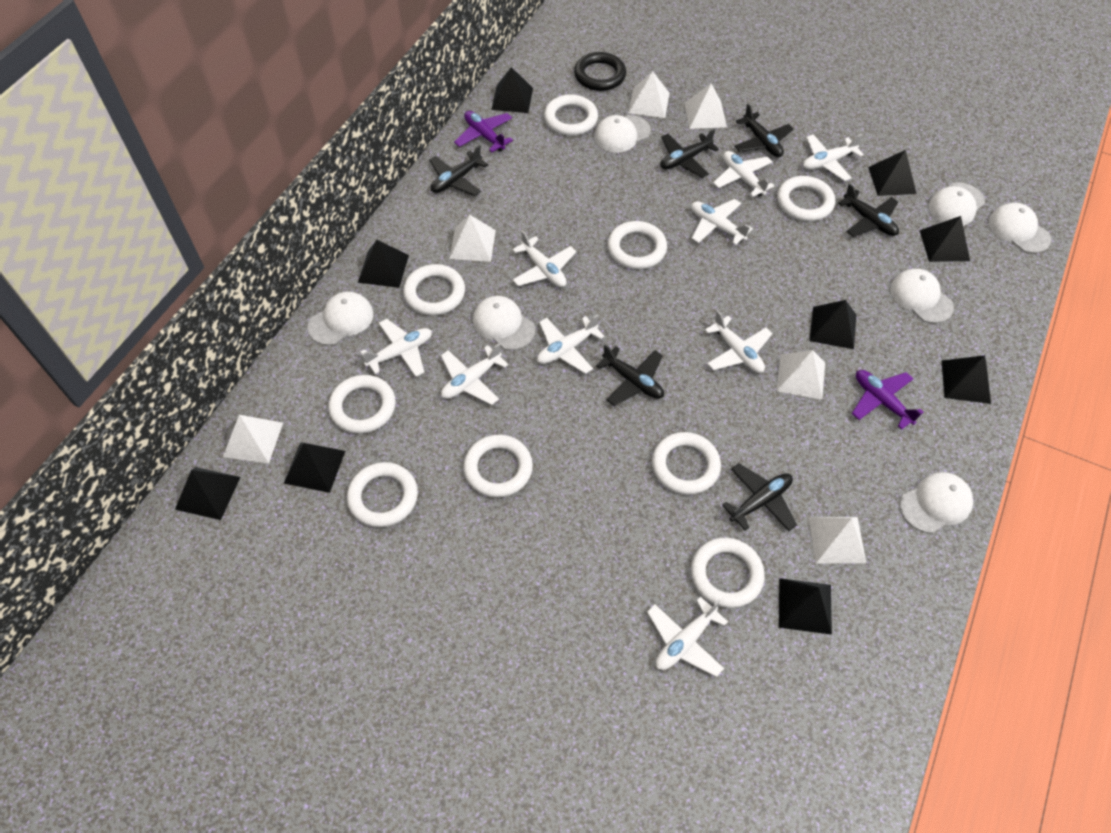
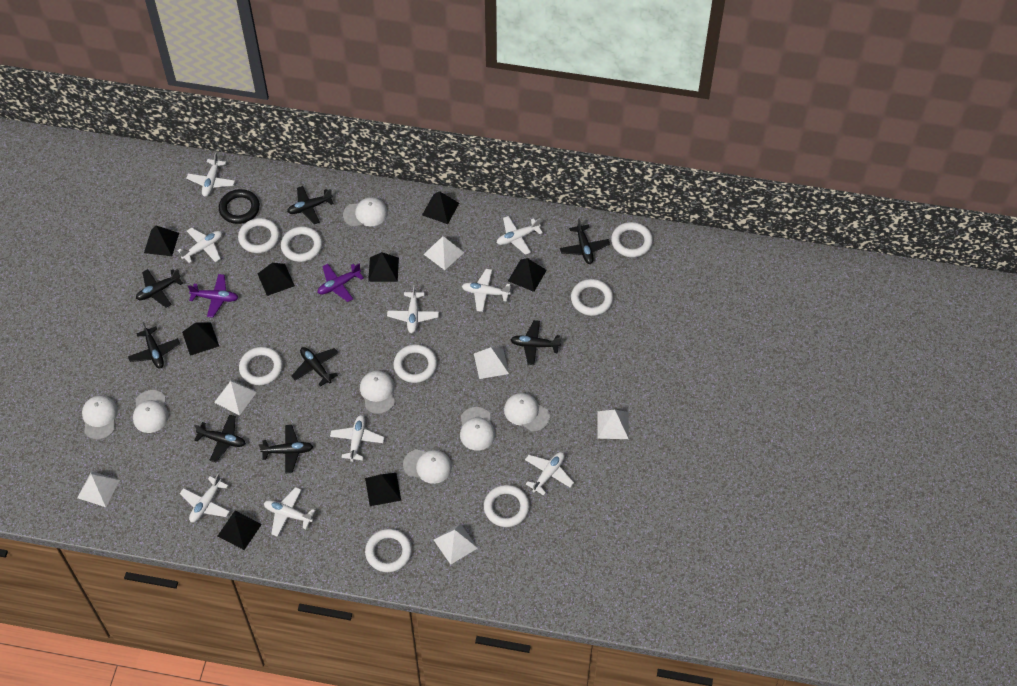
black plane: 6 -> 8
black pyramid: 9 -> 8
white ring: 9 -> 8

